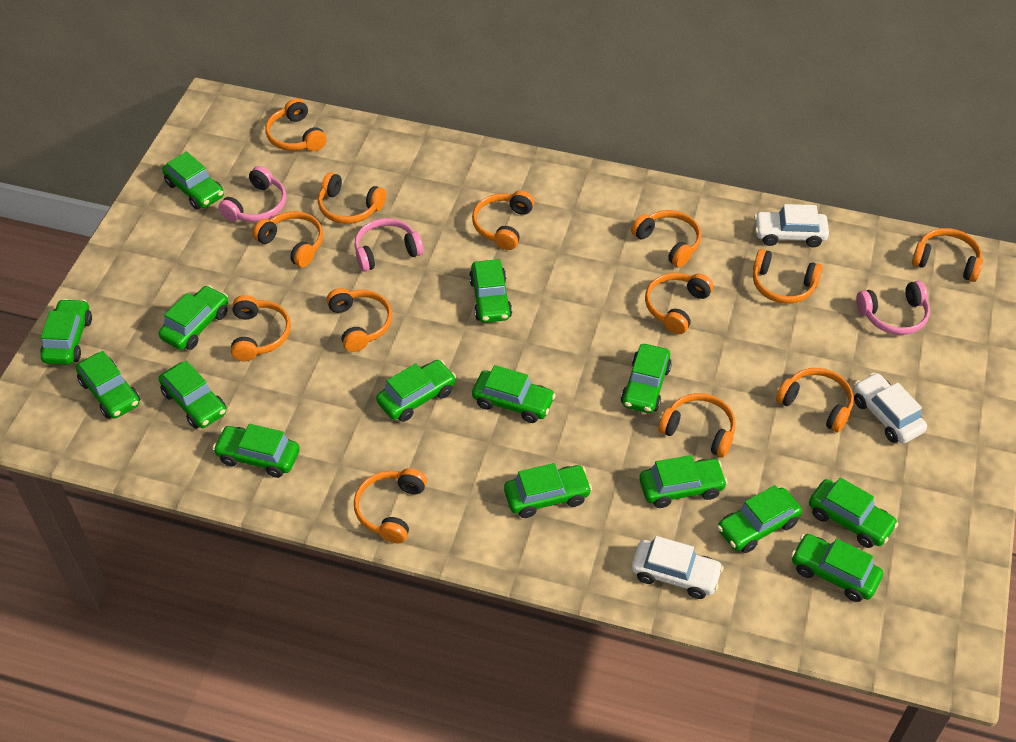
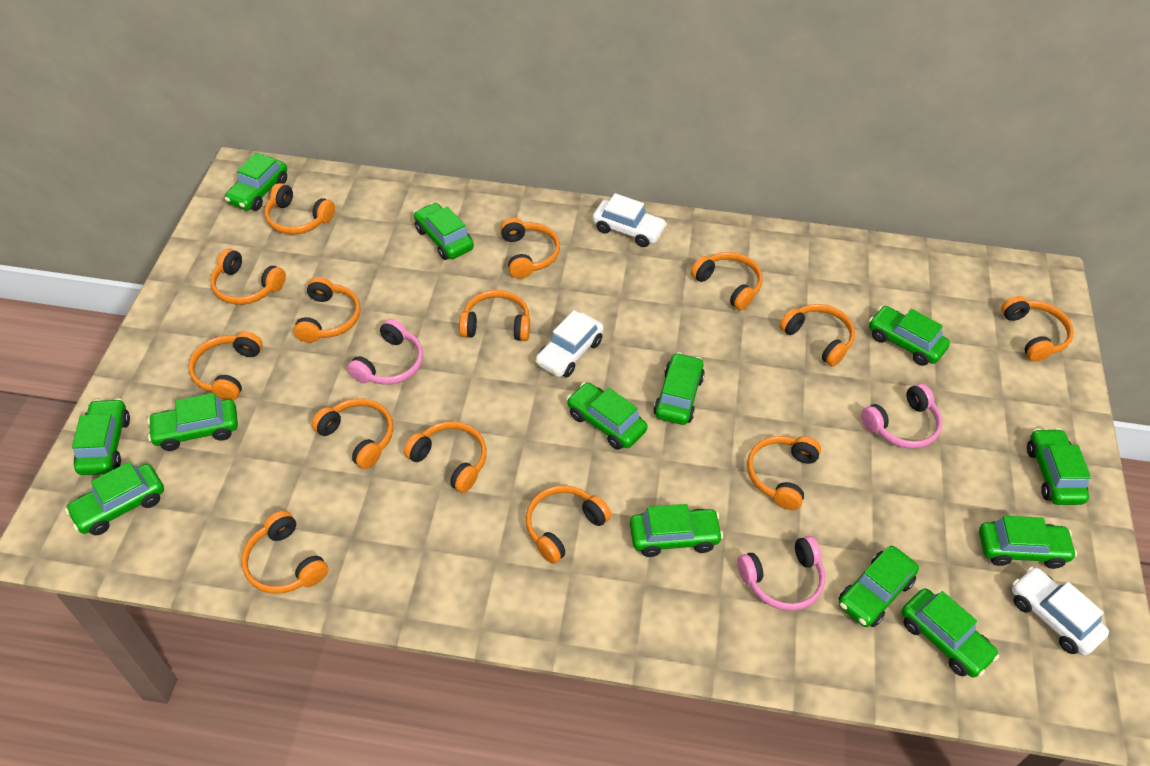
green car: 15 -> 13
orange headphones: 13 -> 14

